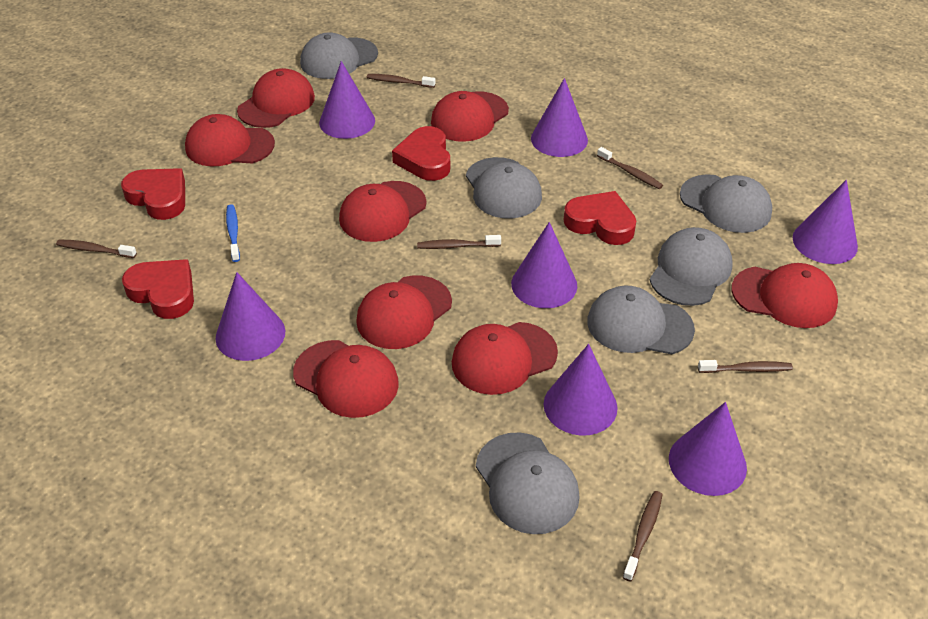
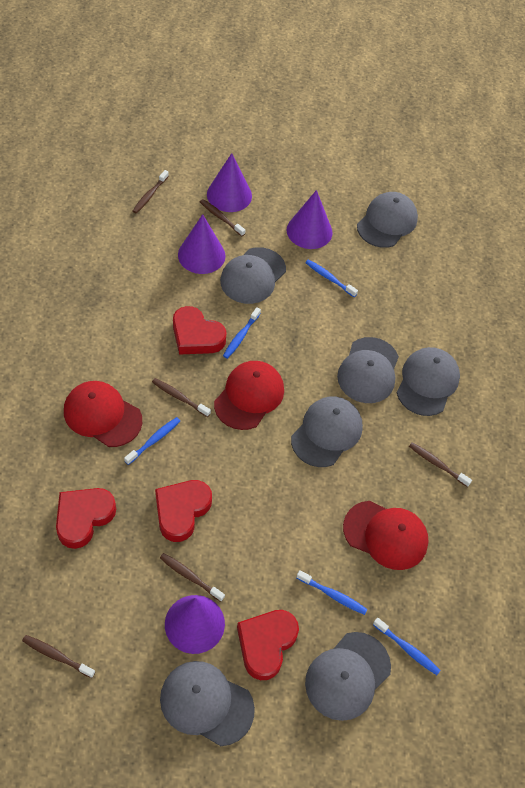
blue toothbrush: 1 -> 5
grey cap: 6 -> 7
purple cone: 7 -> 4
red cap: 8 -> 3

